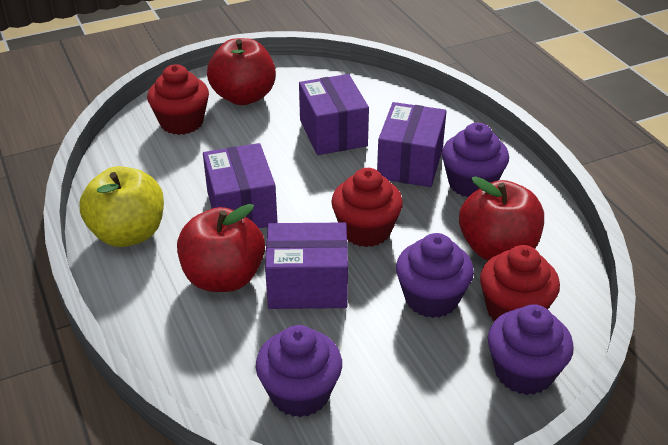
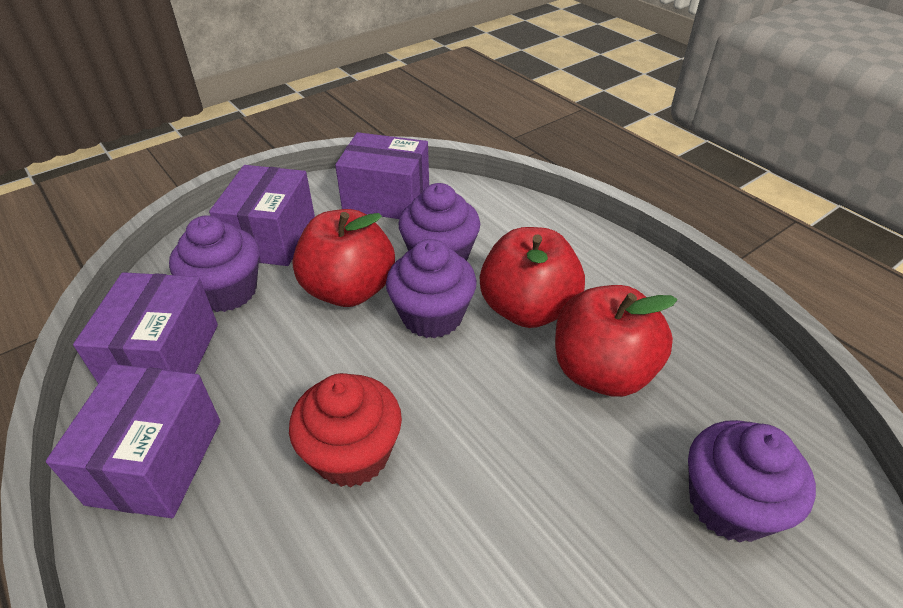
red cupcake: 3 -> 1
yellow apple: 1 -> 0

